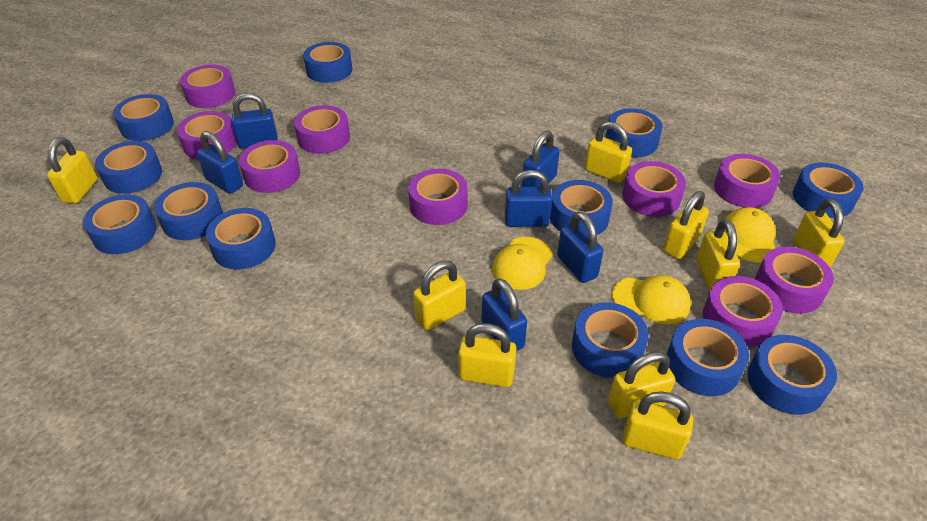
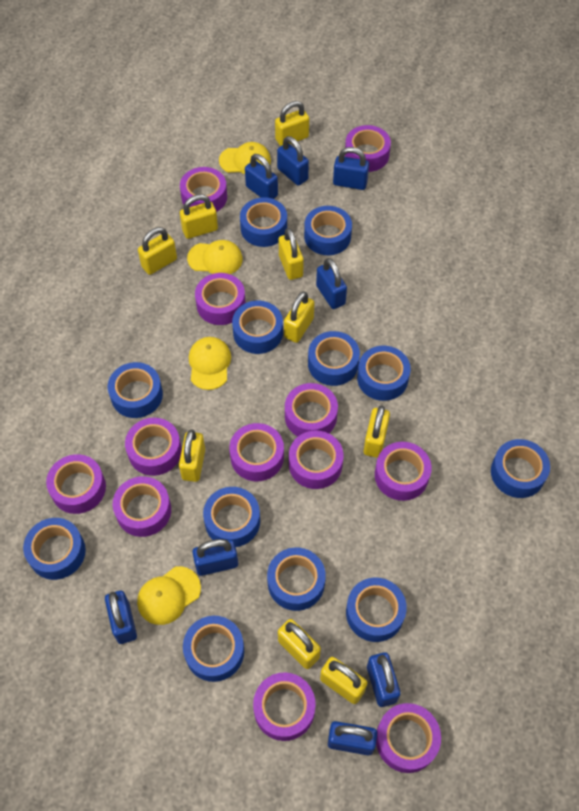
blue padlock: 6 -> 8
purple tape: 9 -> 12
yellow cap: 3 -> 4

